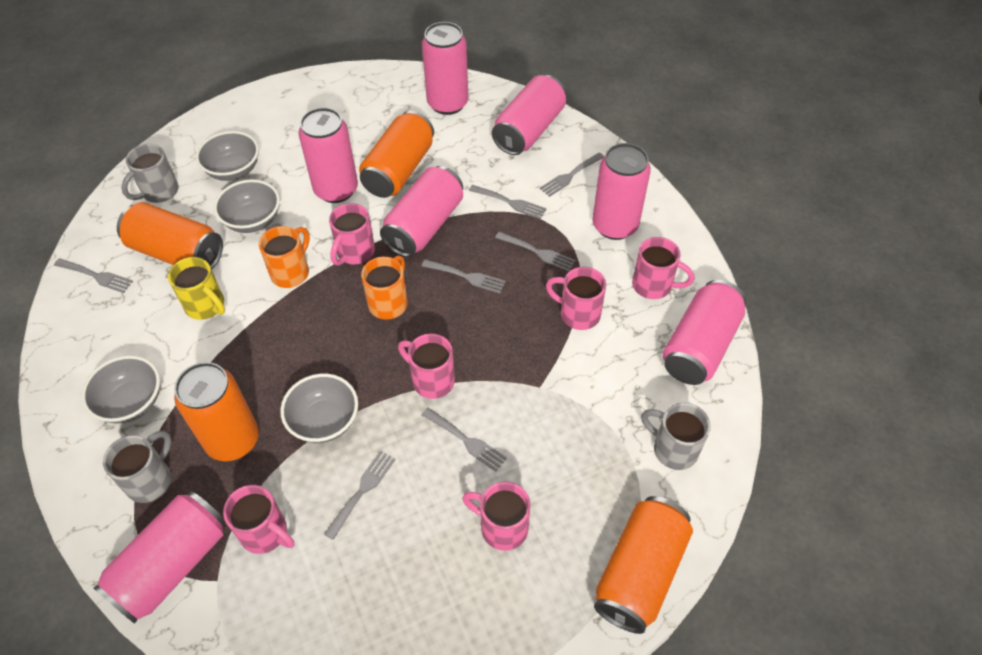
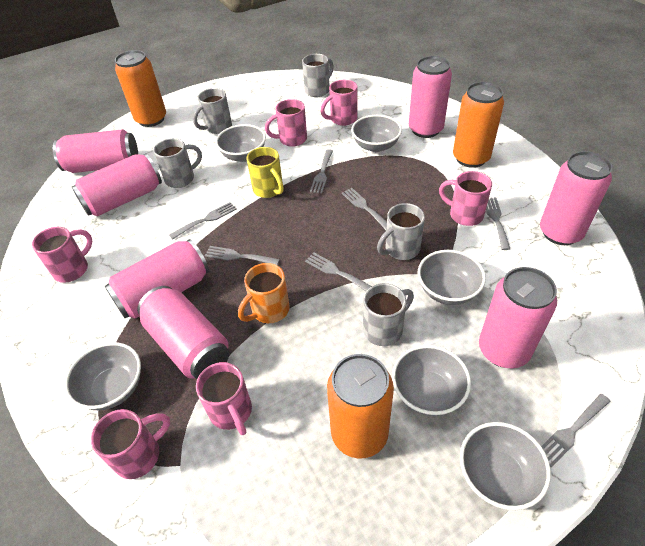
grey bowl: 4 -> 6
grey mug: 3 -> 5
orange can: 4 -> 3
orange mug: 2 -> 1

